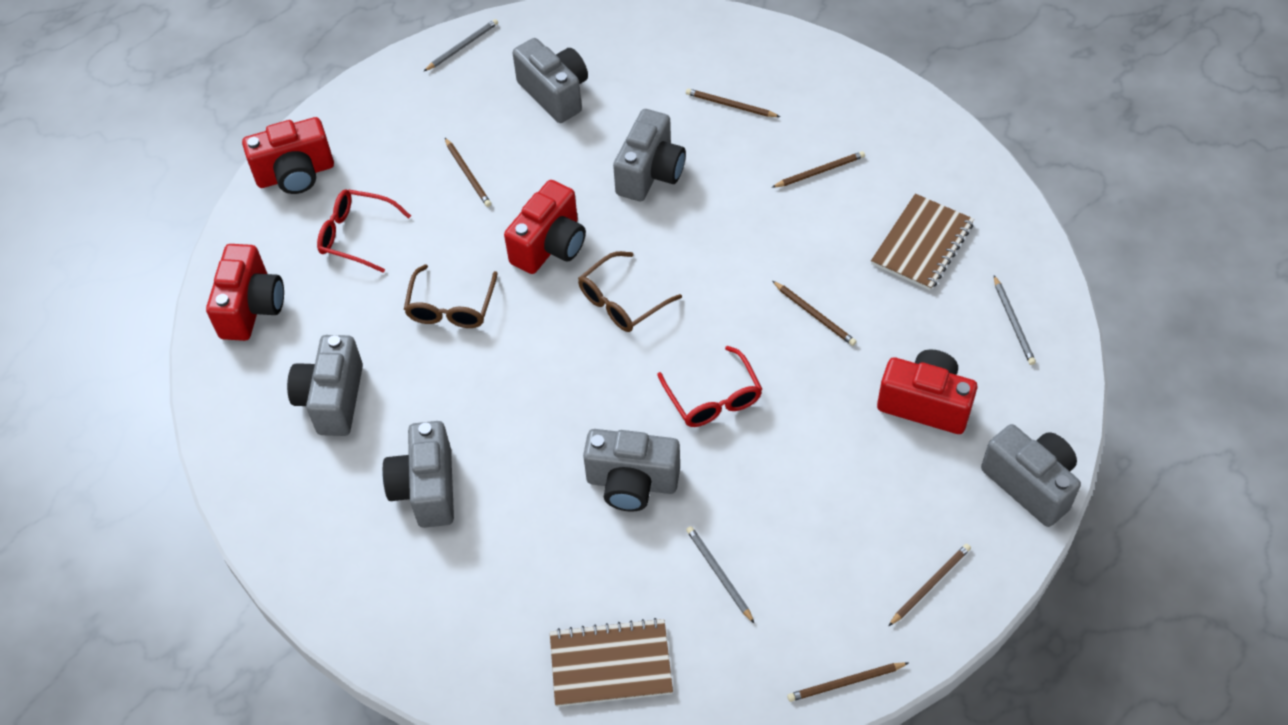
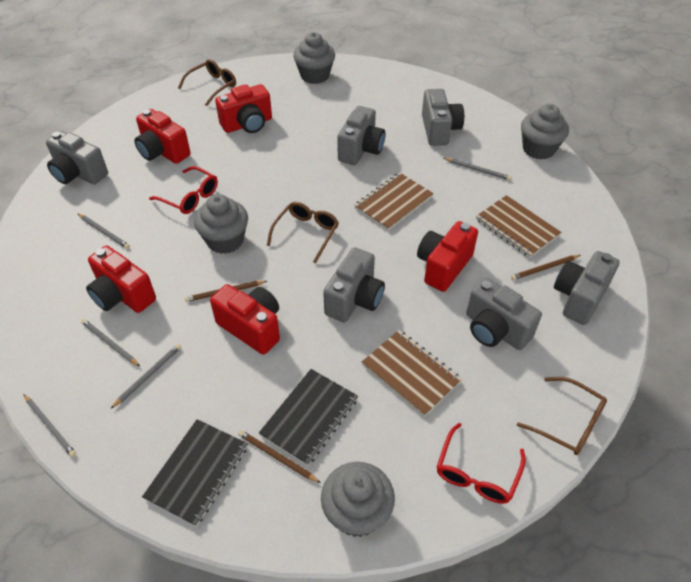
black notebook: 0 -> 2
brown glasses: 2 -> 3
brown notebook: 2 -> 3
brown pencil: 6 -> 3
grey cupcake: 0 -> 4
grey pencil: 3 -> 5
red camera: 4 -> 5

